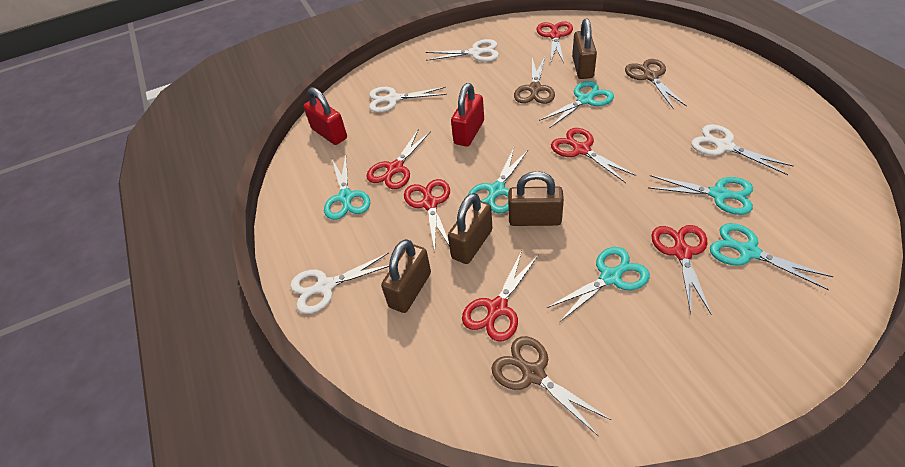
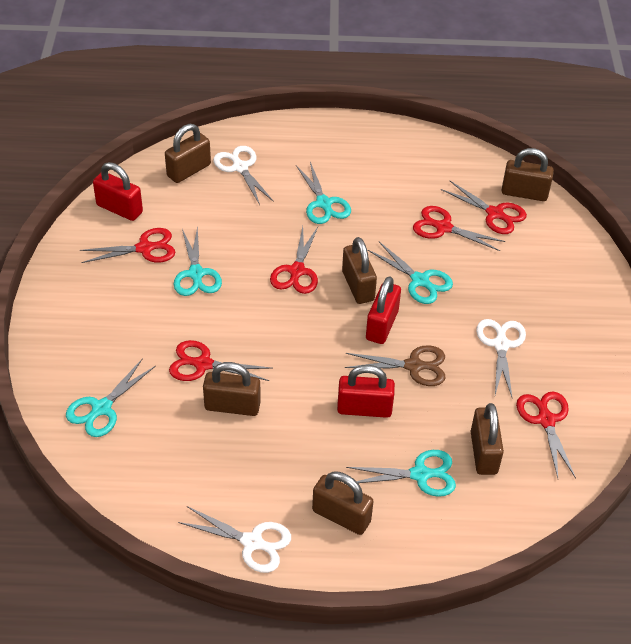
brown padlock: 4 -> 6
brown scissors: 3 -> 1
red padlock: 2 -> 3
turquoise scissors: 6 -> 5
white scissors: 4 -> 3

